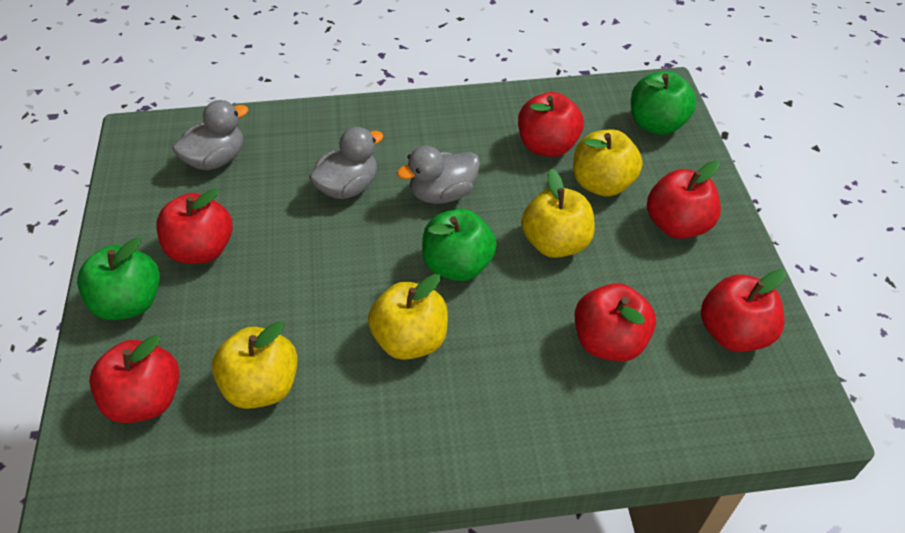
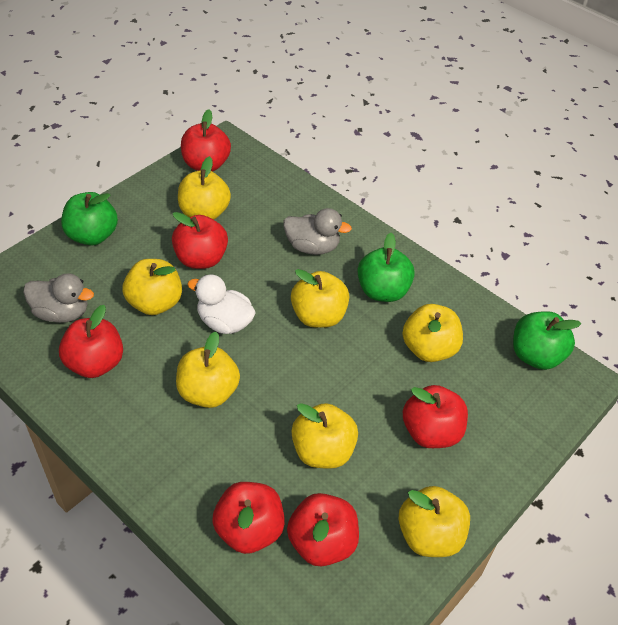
grey duck: 3 -> 2
white duck: 0 -> 1
yellow apple: 4 -> 7

